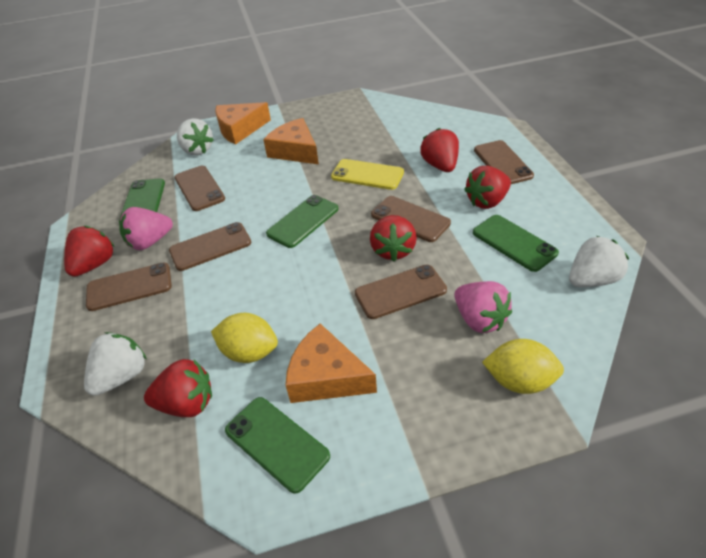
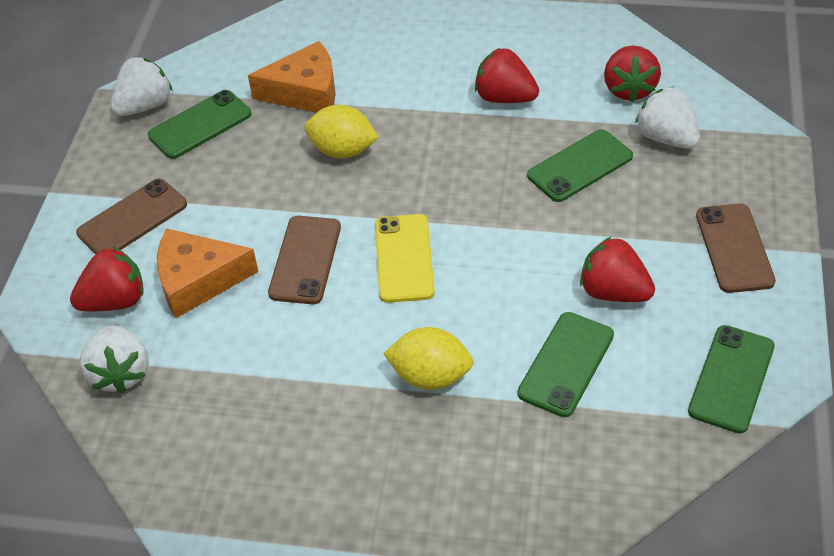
brown phone: 6 -> 3
orange cheese: 3 -> 2
pink strawberry: 2 -> 0
red strawberry: 5 -> 4

